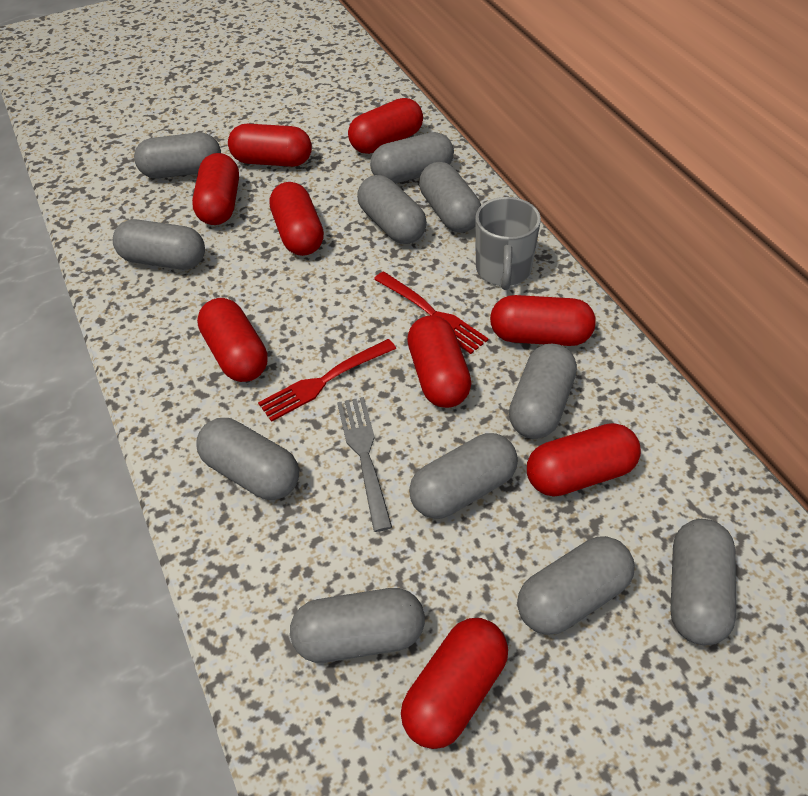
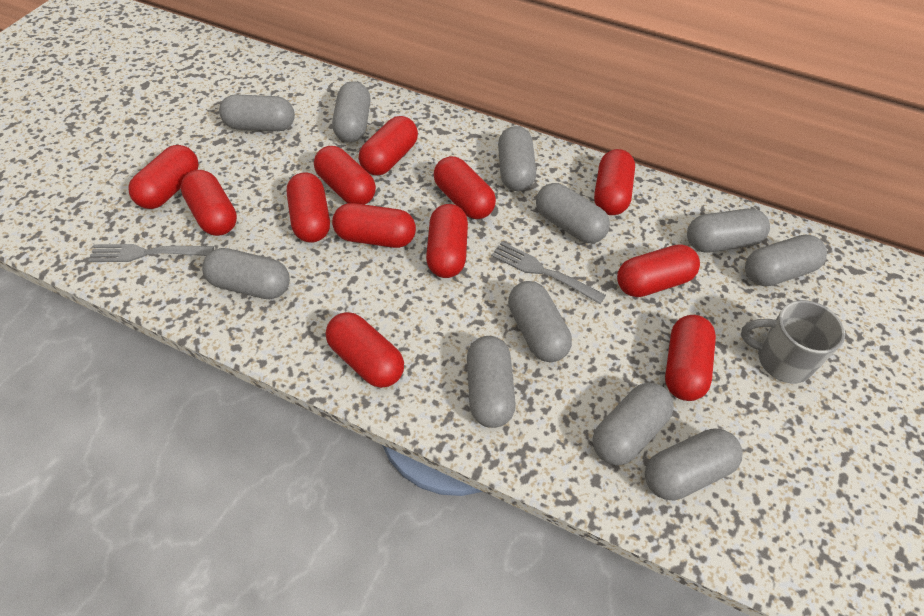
grey fork: 1 -> 2
red capsule: 9 -> 12
red fork: 2 -> 0

